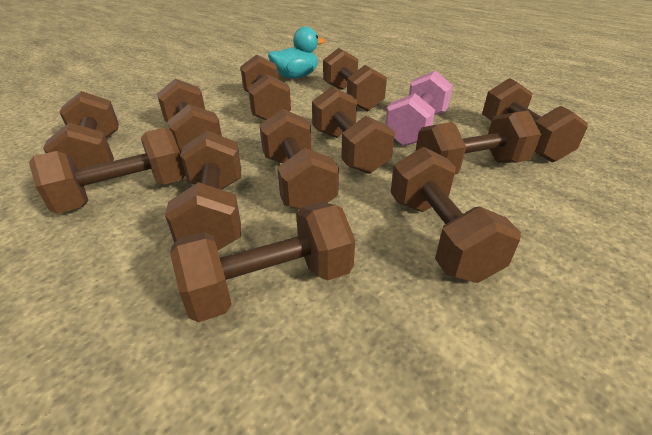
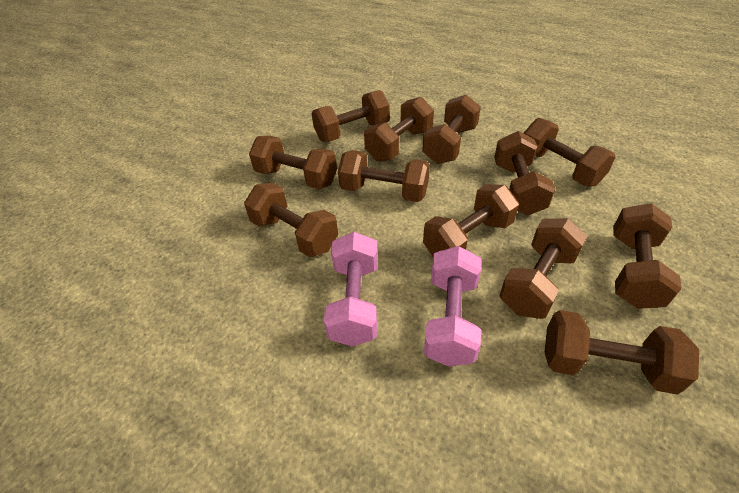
pink dumbbell: 1 -> 2
turquoise duck: 1 -> 0

